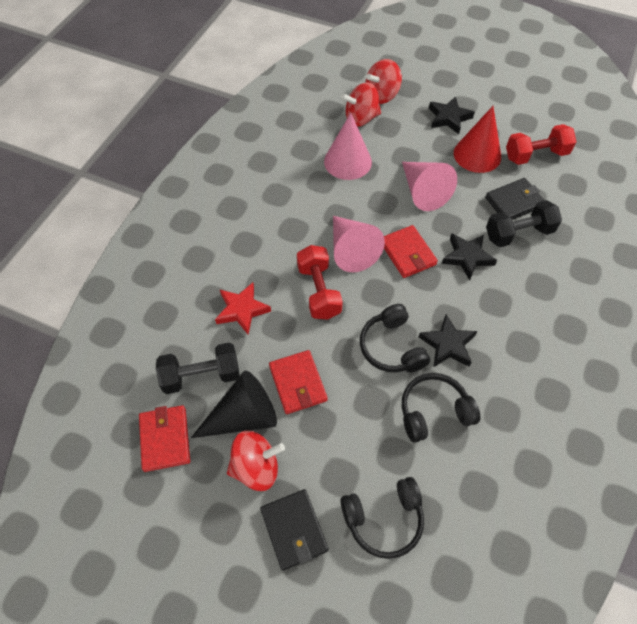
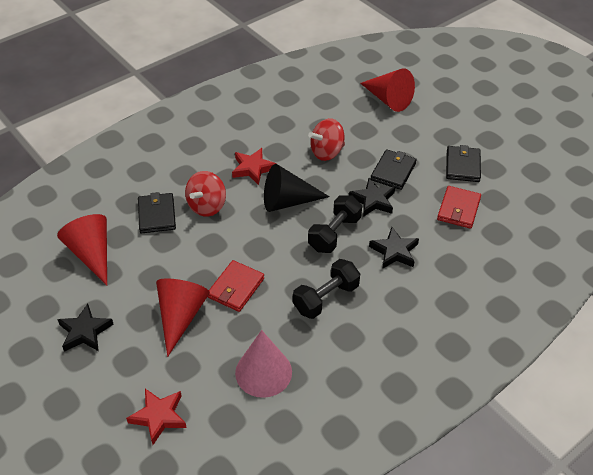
black headphones: 3 -> 0
black wallet: 2 -> 3
pink cone: 3 -> 1
red cone: 1 -> 3
red dumbbell: 2 -> 0
red spinning top: 3 -> 2
red star: 1 -> 2
red wallet: 3 -> 2

